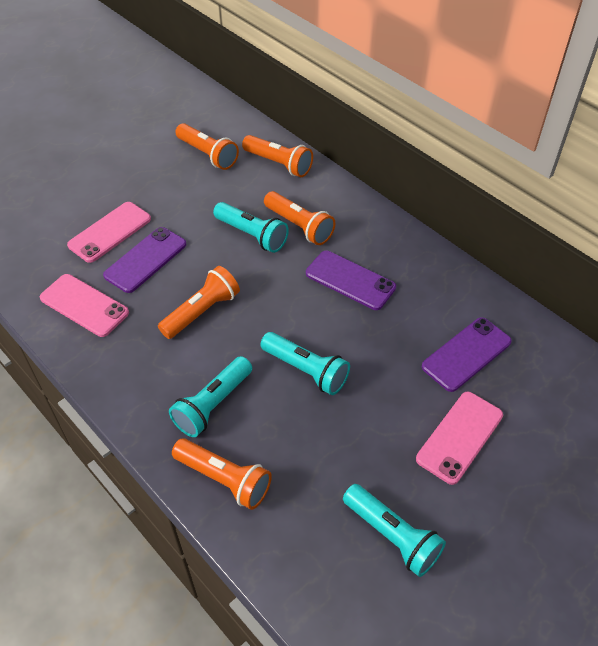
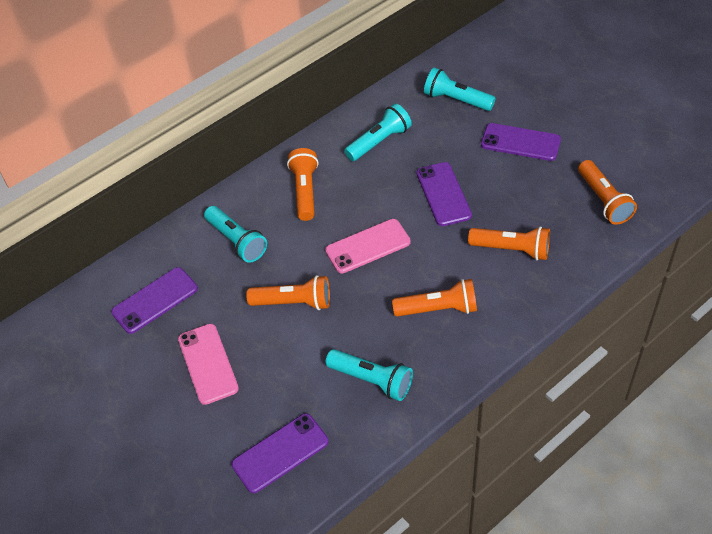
pink phone: 3 -> 2
purple phone: 3 -> 4

